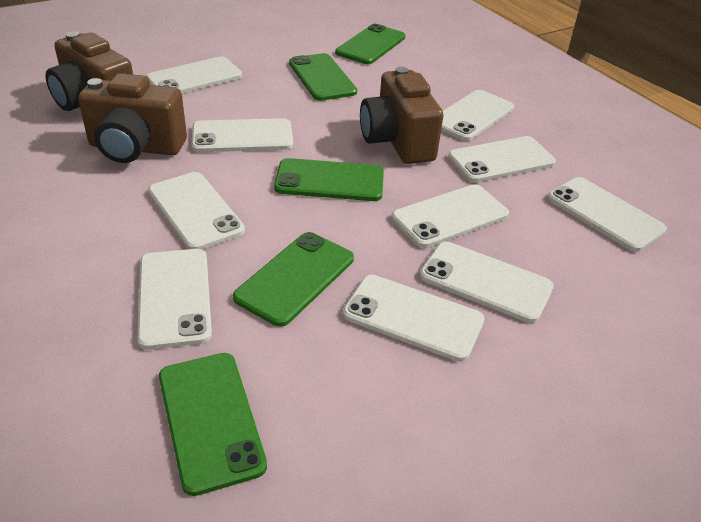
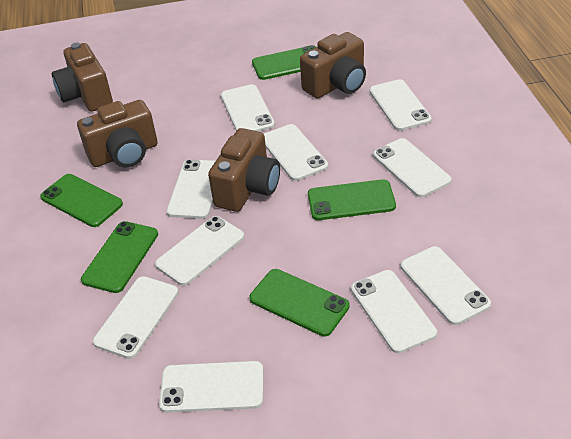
brown camera: 3 -> 4

